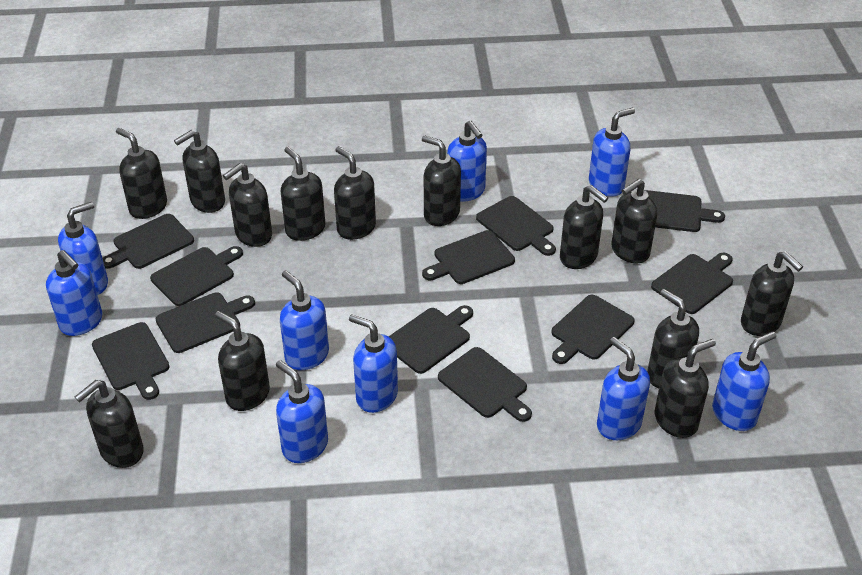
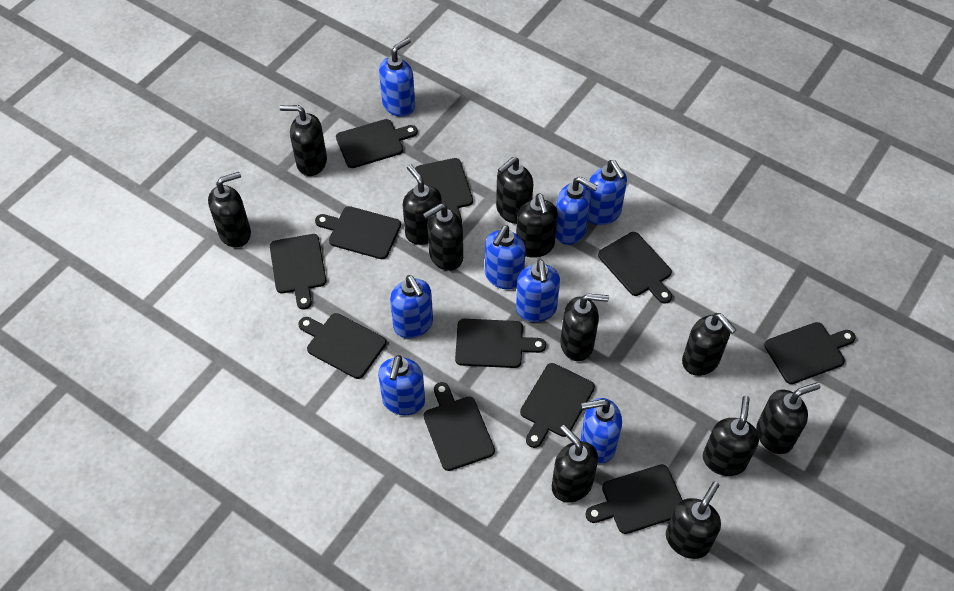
black soap dispenser: 13 -> 12
blue soap dispenser: 9 -> 8

